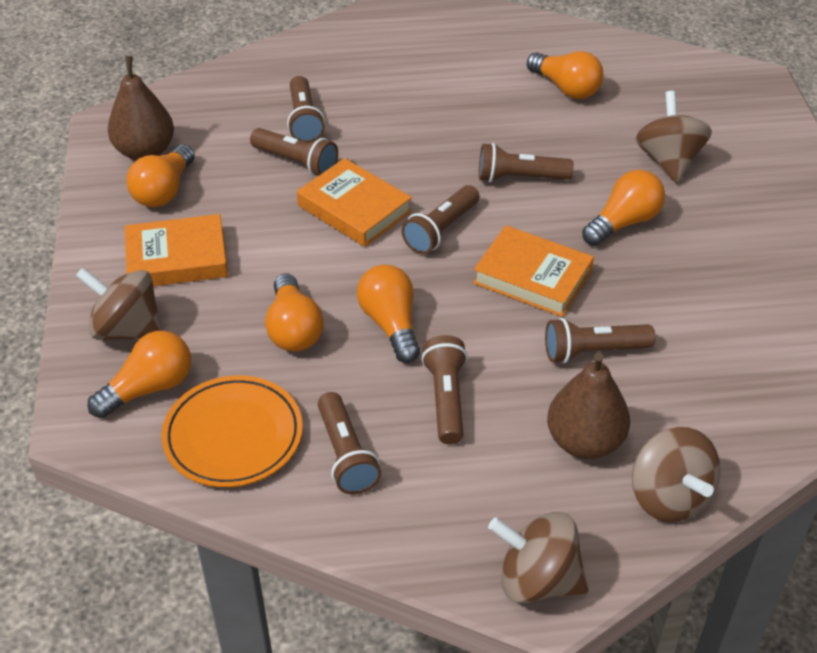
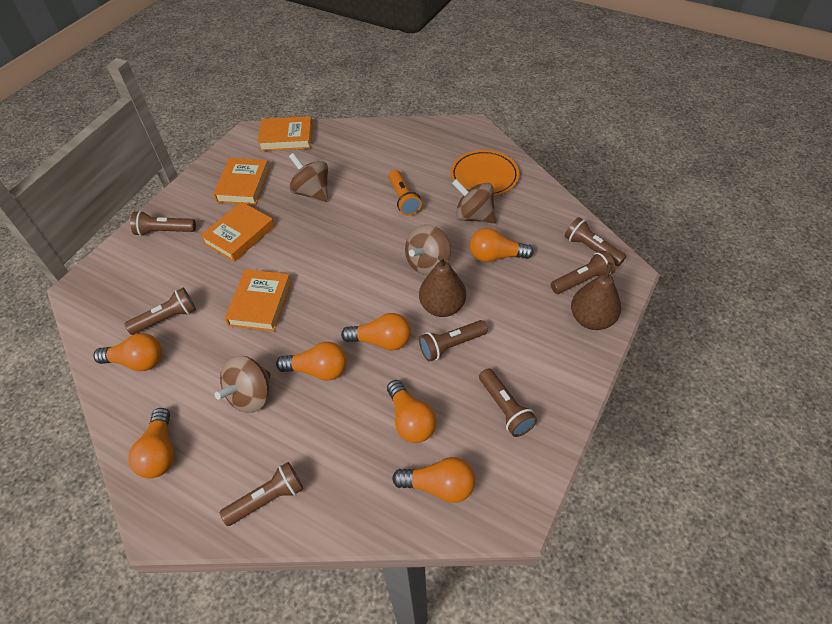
orange book: 3 -> 4
orange flashlight: 0 -> 1
orange light bulb: 6 -> 7

